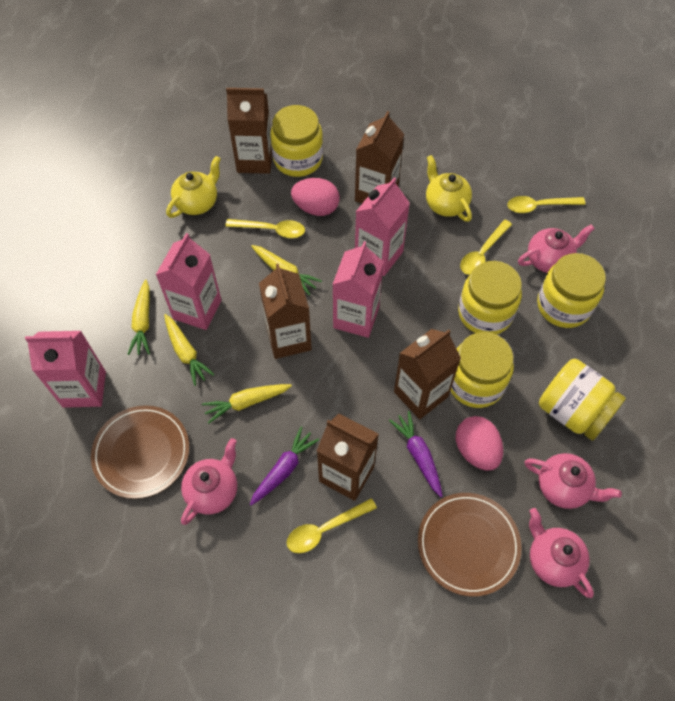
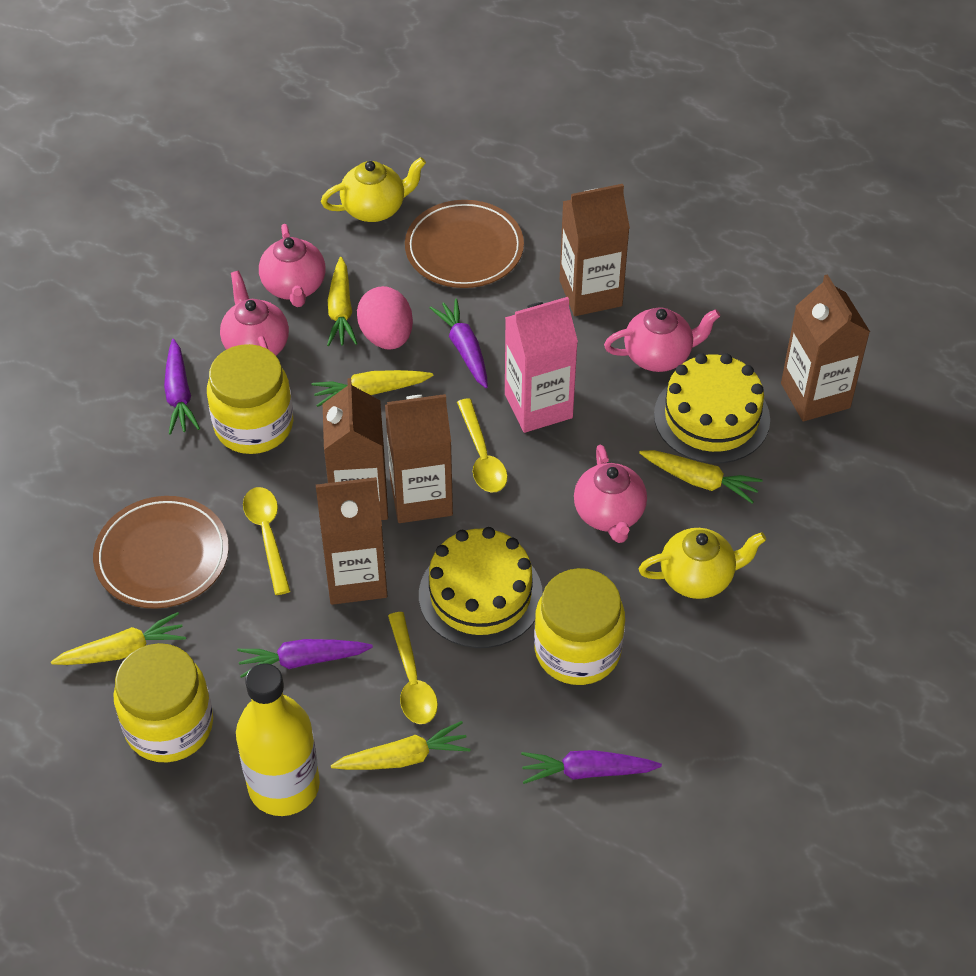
pink carton: 4 -> 1
pink egg: 2 -> 1
purple carrot: 2 -> 4
yellow bottle: 0 -> 1
yellow cake: 0 -> 2
yellow carrot: 4 -> 5
yellow jar: 5 -> 3
yellow spoon: 4 -> 3

